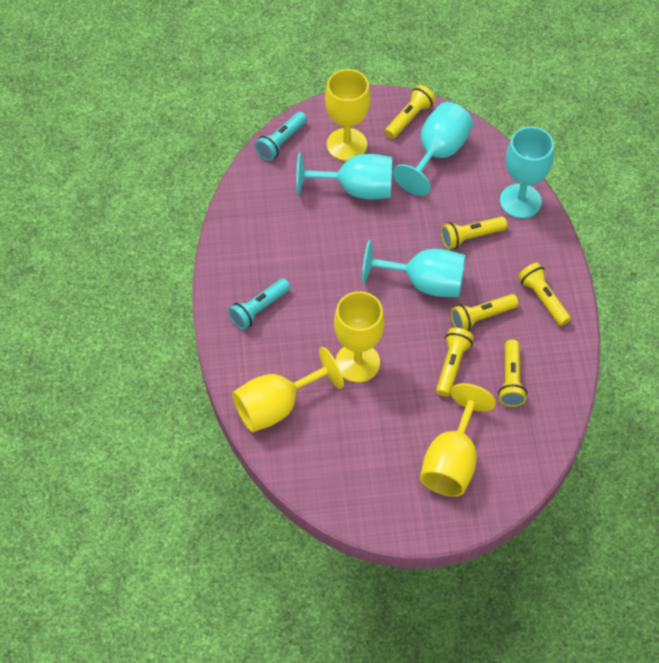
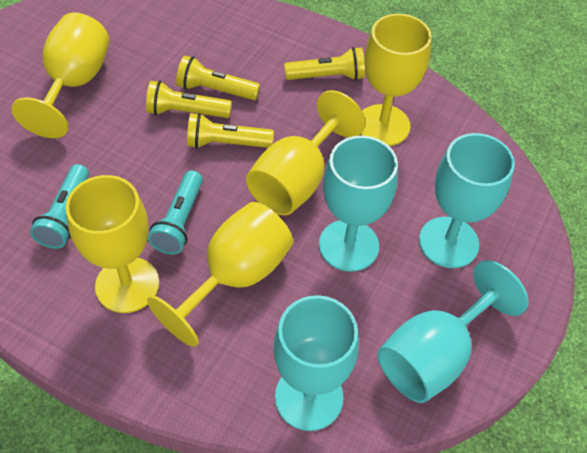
yellow flashlight: 6 -> 4
yellow goblet: 4 -> 5

